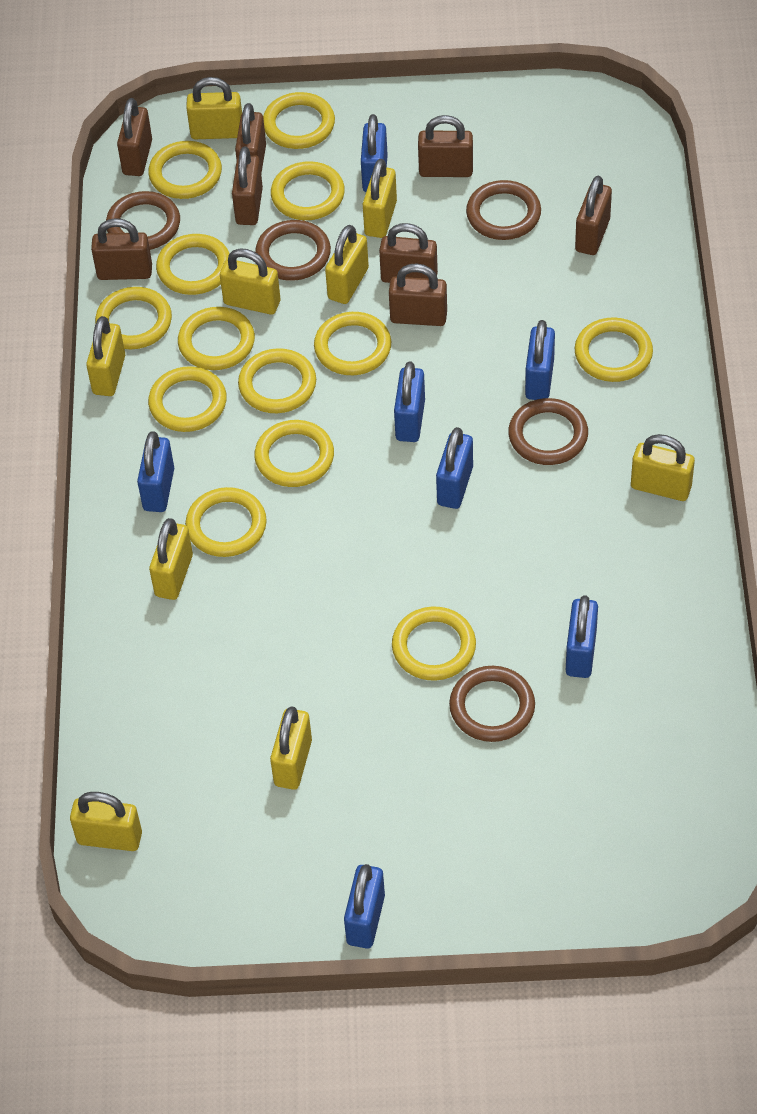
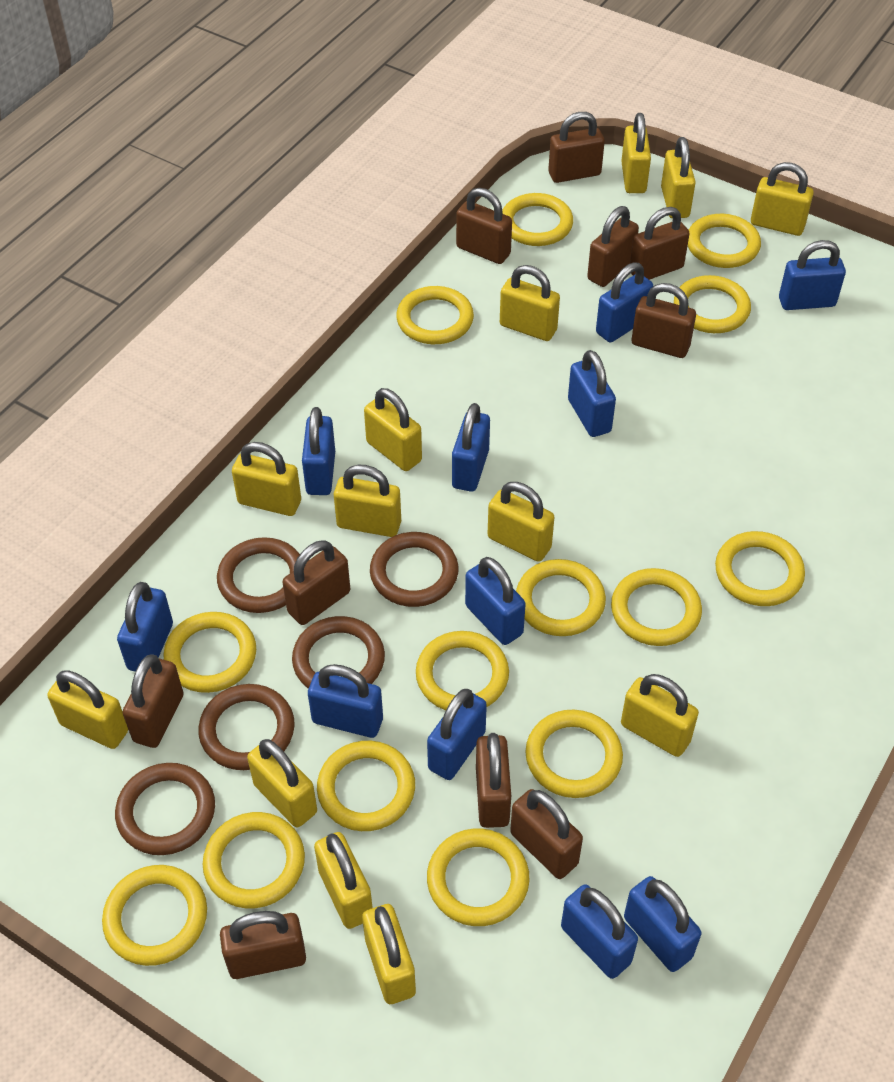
blue padlock: 7 -> 11
brown padlock: 8 -> 10
yellow padlock: 9 -> 13
yellow ring: 13 -> 14

